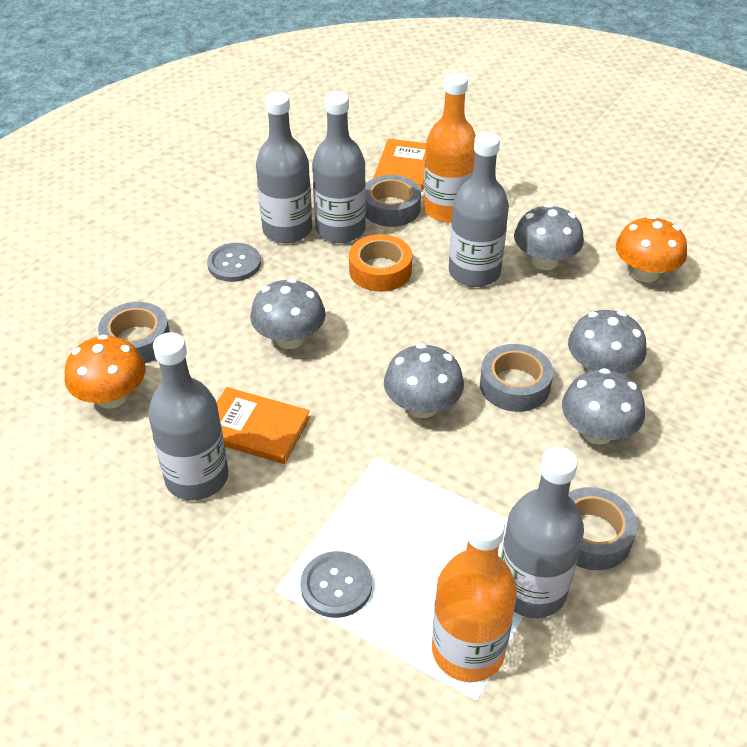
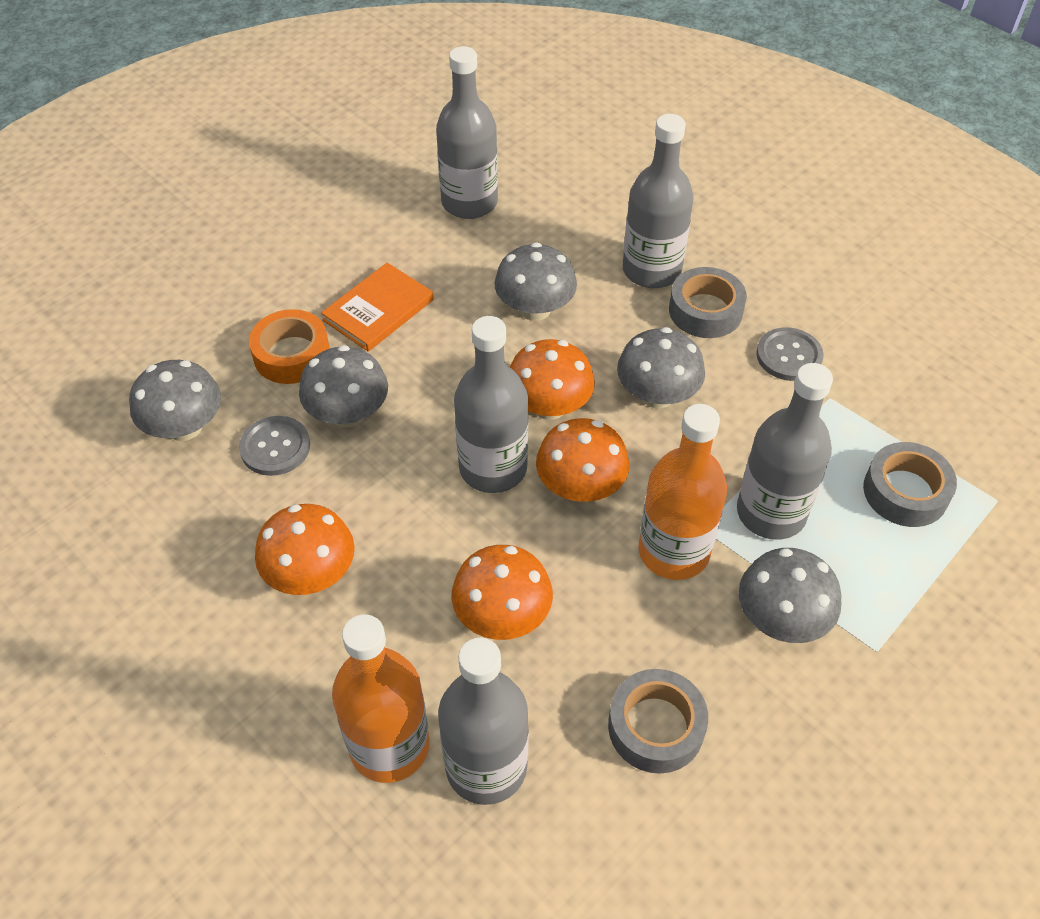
grey tape: 4 -> 3
orange book: 2 -> 1
orange mushroom: 2 -> 4

